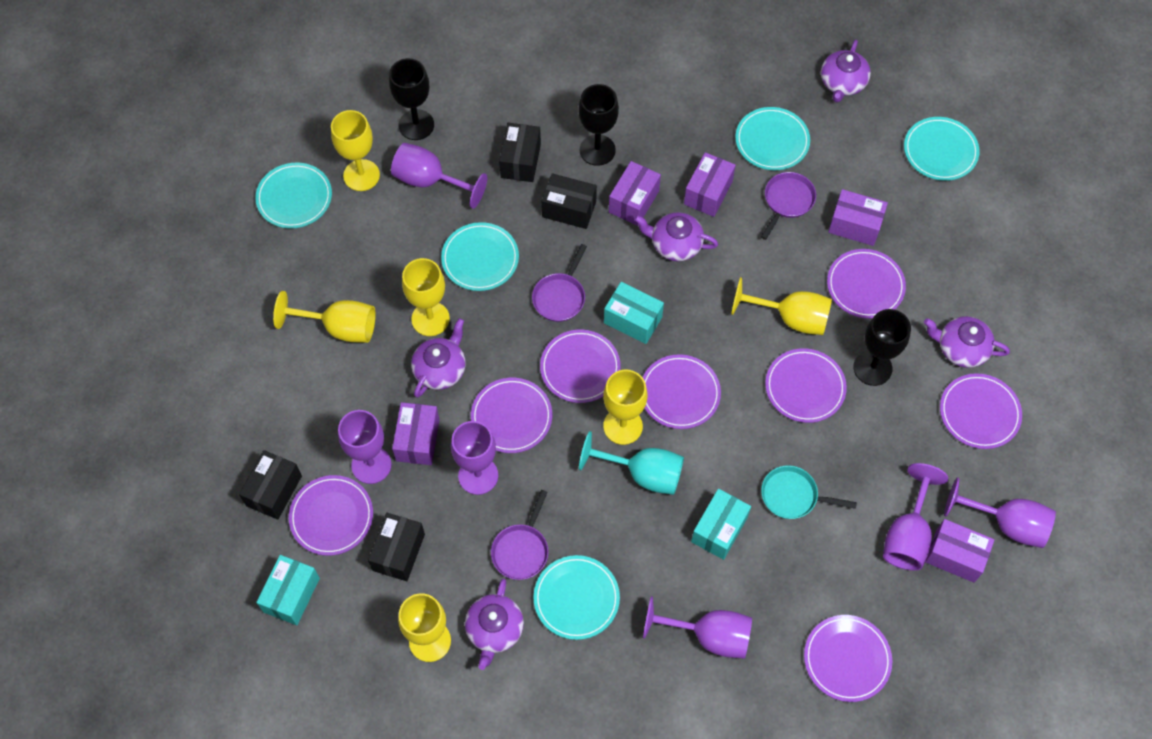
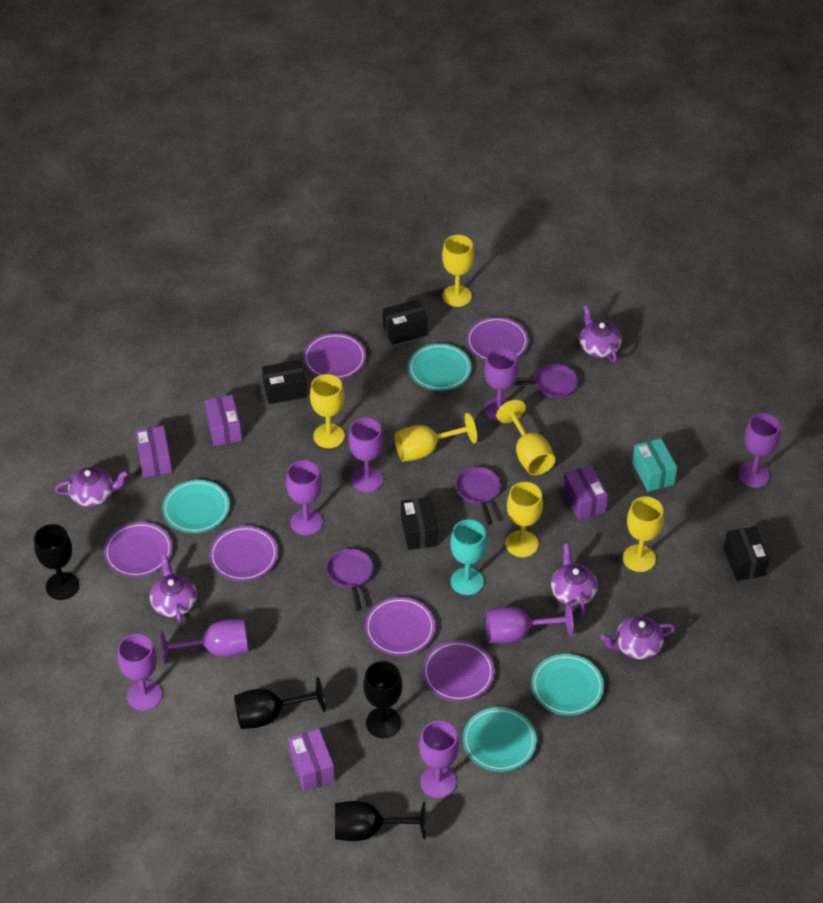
black goblet: 3 -> 4
purple box: 5 -> 4
purple goblet: 6 -> 8
purple plate: 8 -> 6
turquoise box: 3 -> 1
turquoise pan: 1 -> 0
turquoise plate: 5 -> 4

